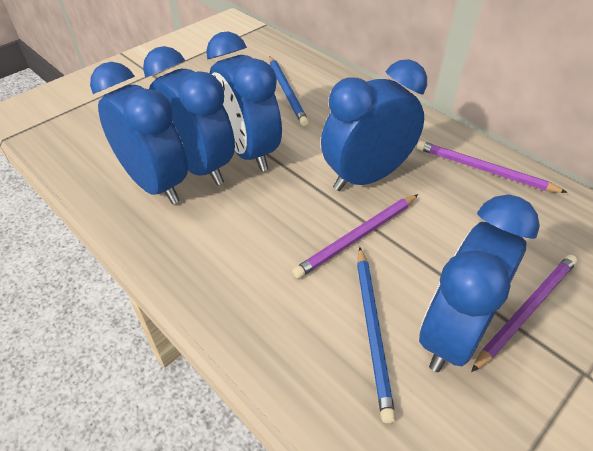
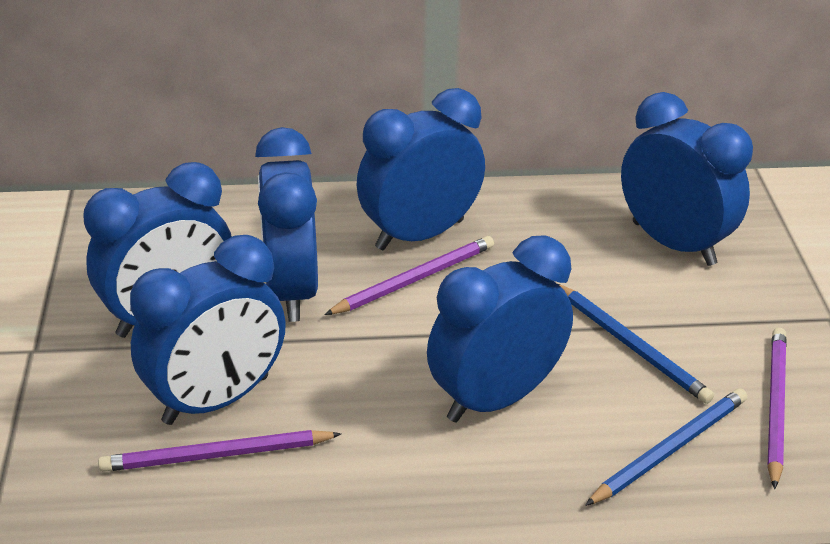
blue clock: 5 -> 6

